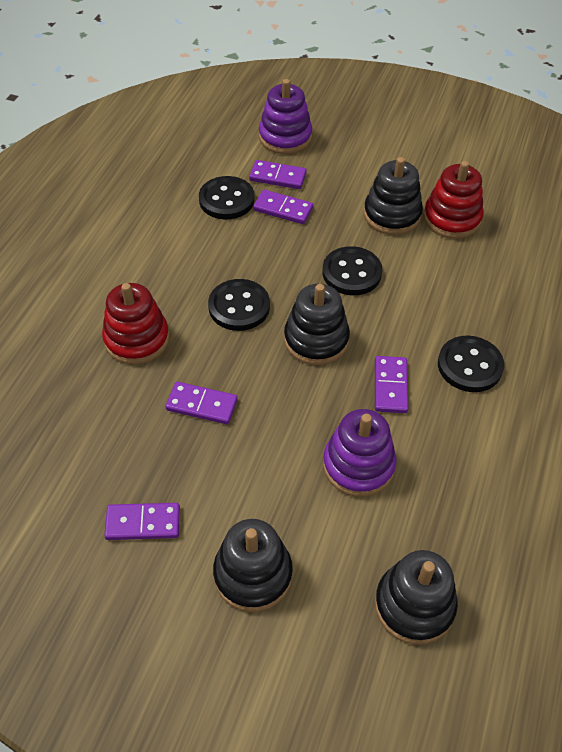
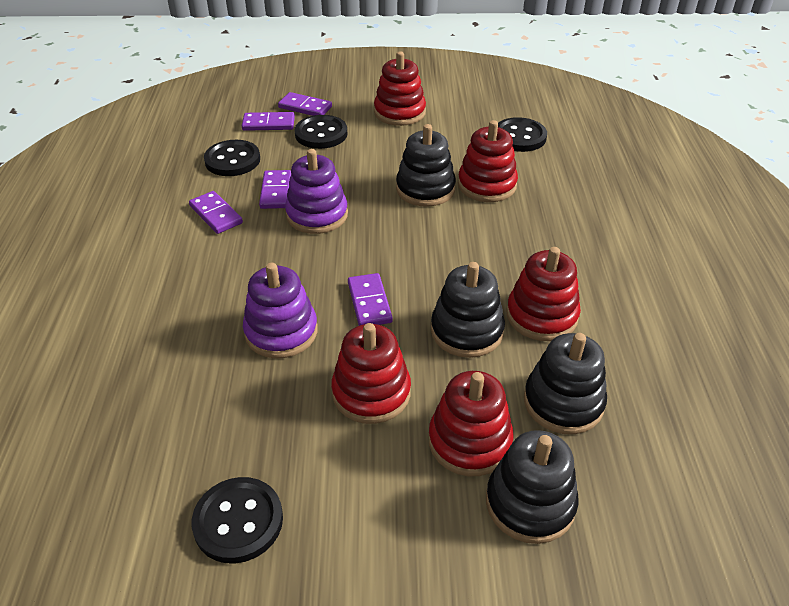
red stacking toy: 2 -> 5

